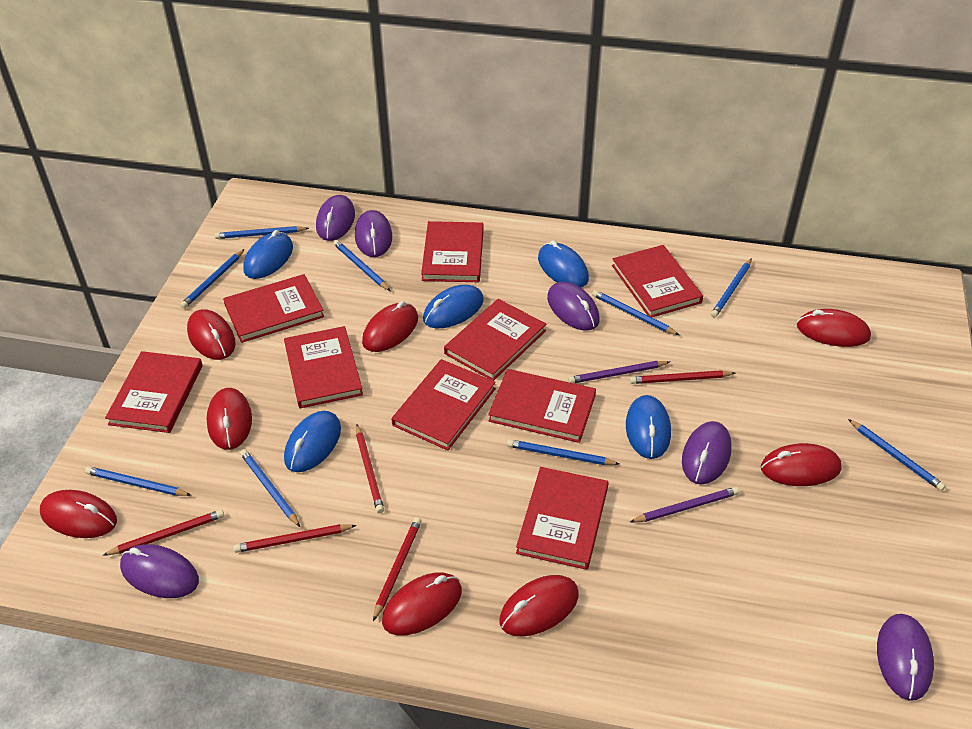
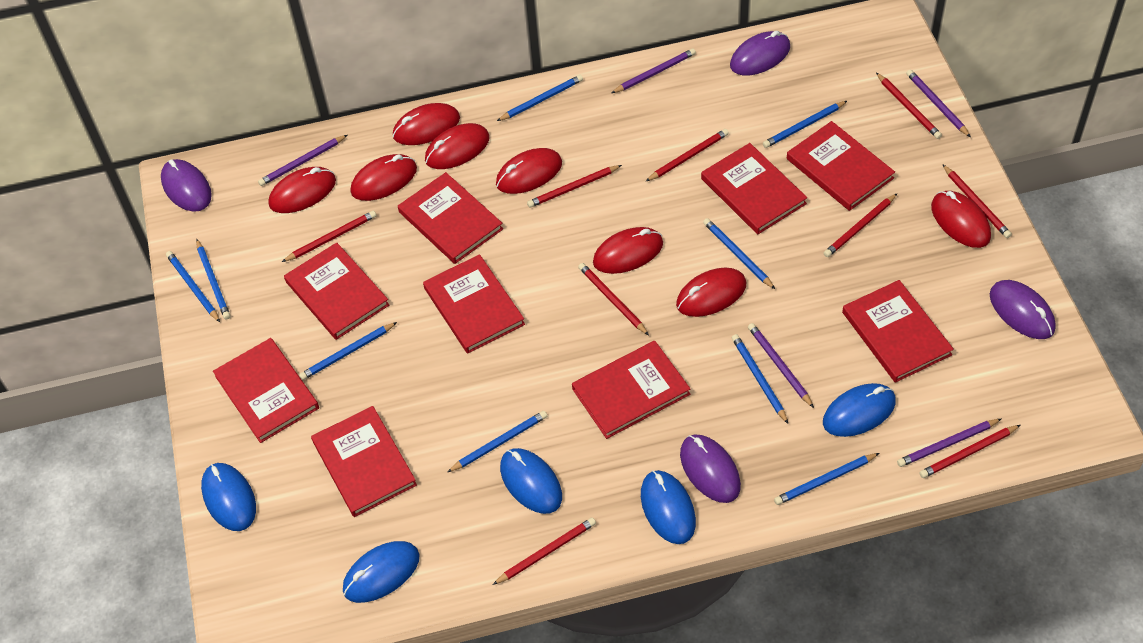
purple mouse: 6 -> 4
purple pencil: 2 -> 5
red pencil: 5 -> 9

